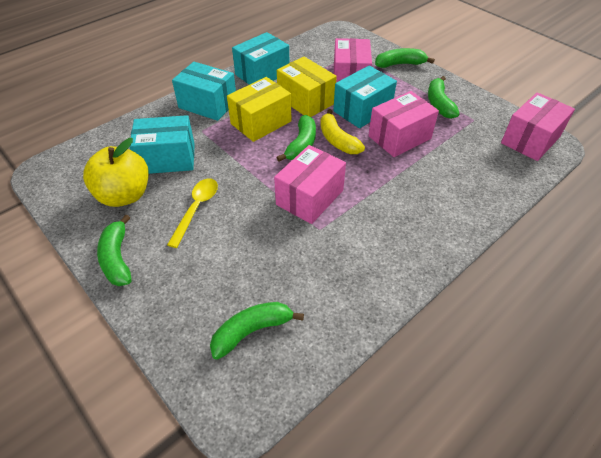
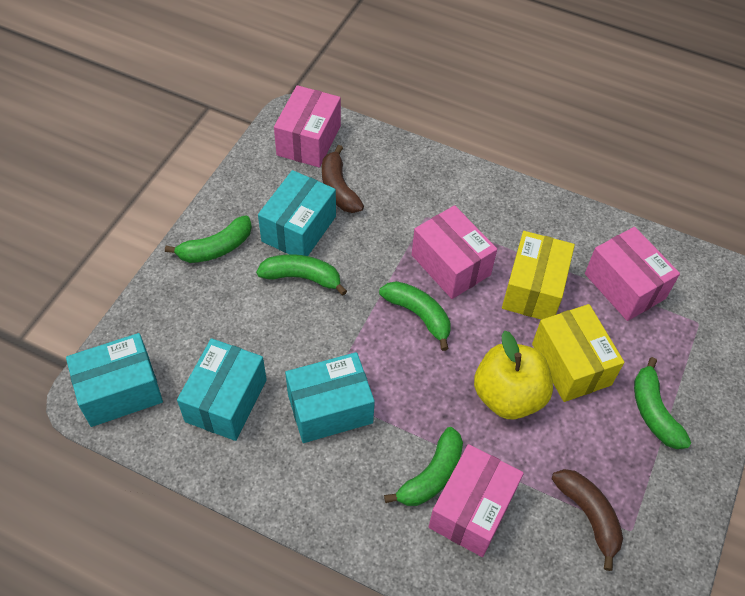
brown banana: 0 -> 2
yellow banana: 1 -> 0
yellow spoon: 1 -> 0

